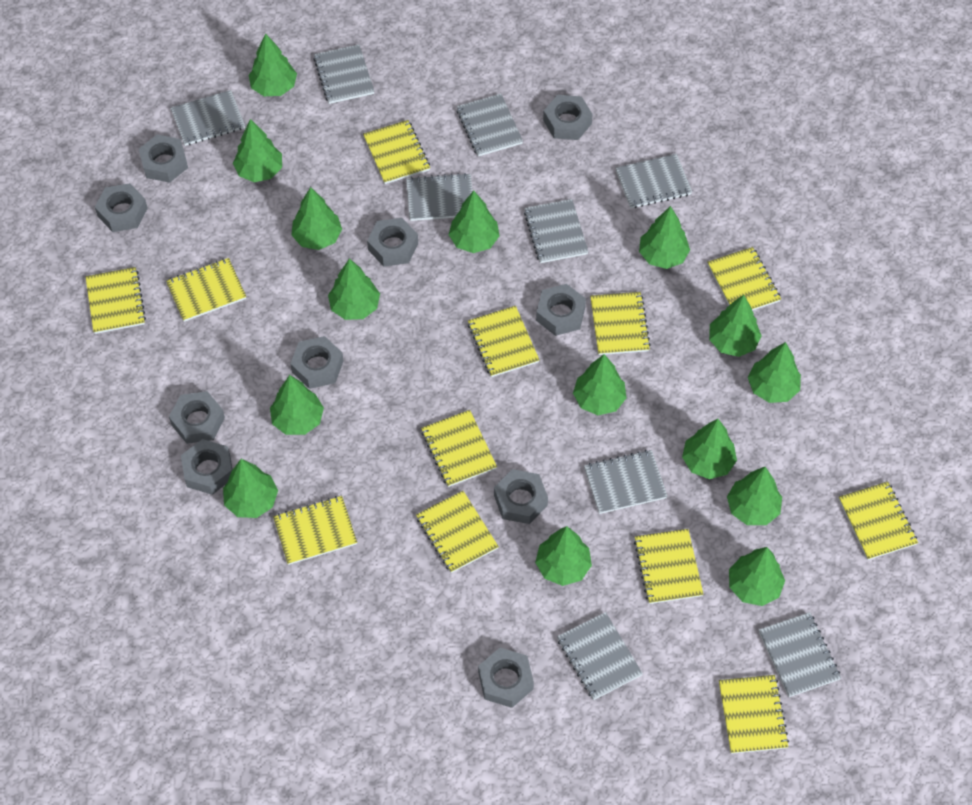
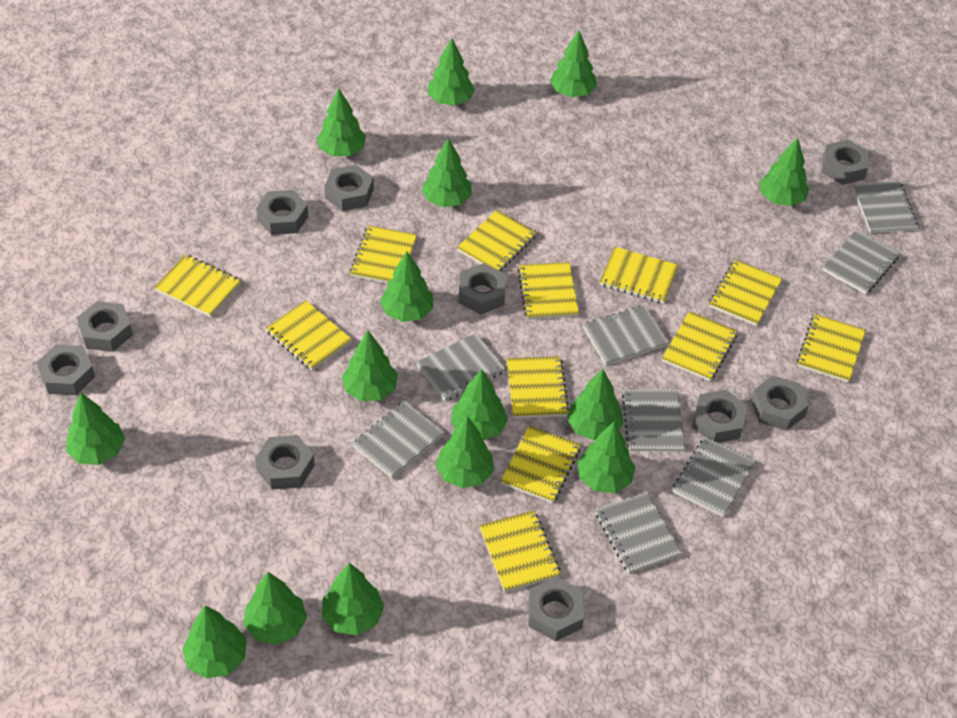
grey notebook: 9 -> 8

